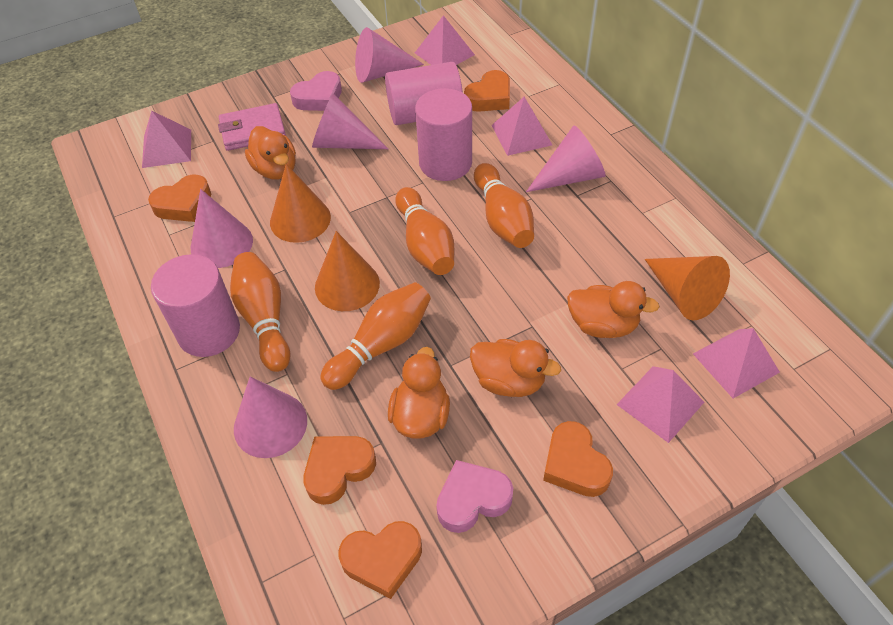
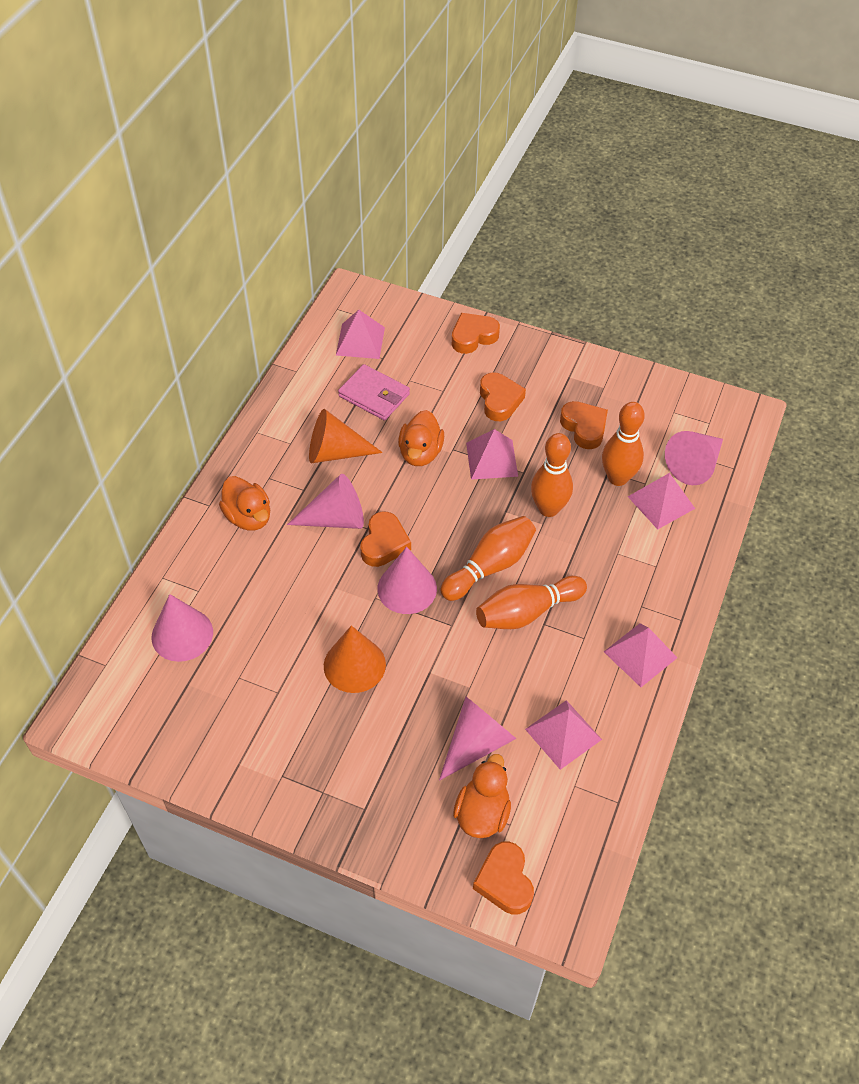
orange cone: 3 -> 2
orange duck: 4 -> 3
pink cylinder: 3 -> 0
pink heart: 2 -> 0

